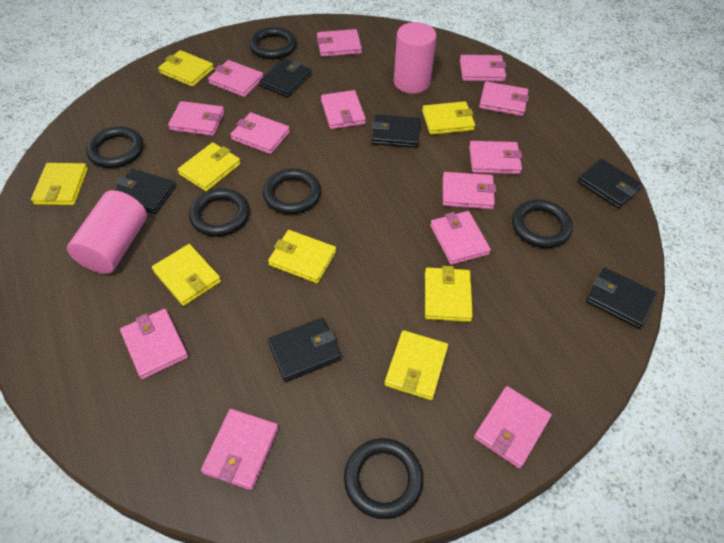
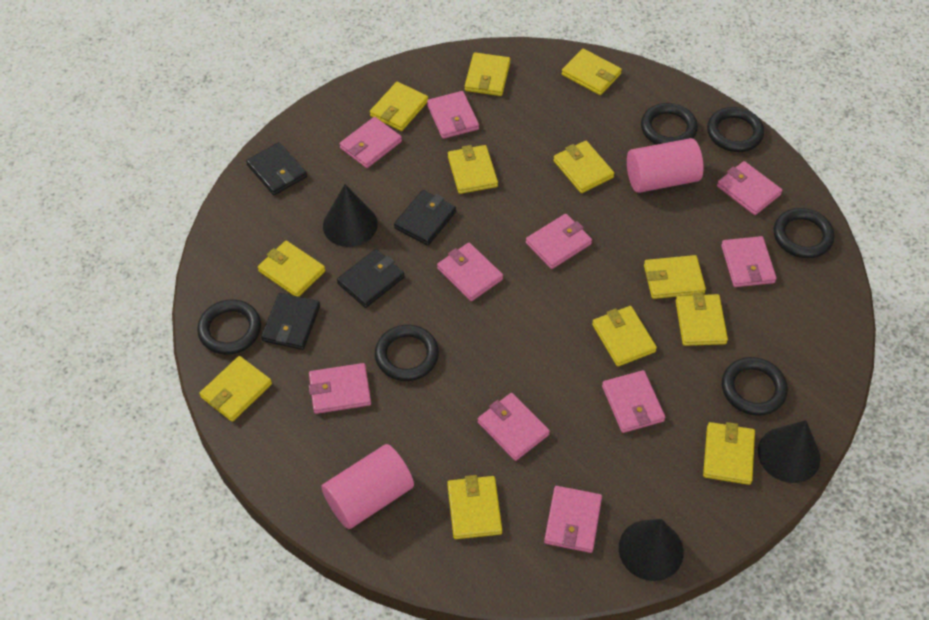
black cone: 0 -> 3
black wallet: 6 -> 4
pink wallet: 13 -> 10
yellow wallet: 8 -> 12

